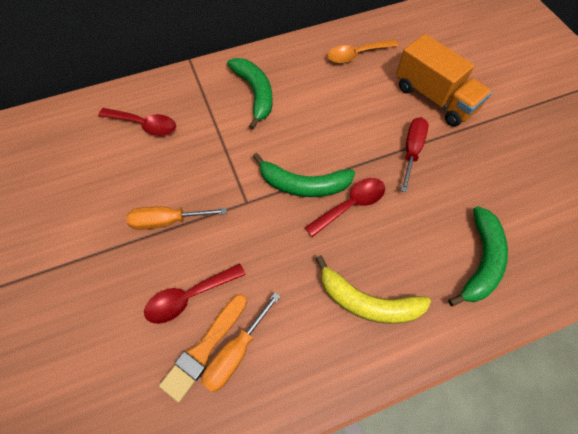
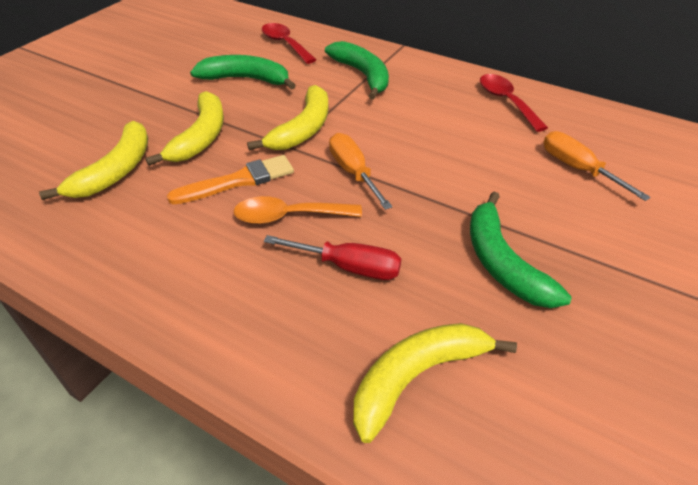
orange truck: 1 -> 0
red spoon: 3 -> 2
yellow banana: 1 -> 4

